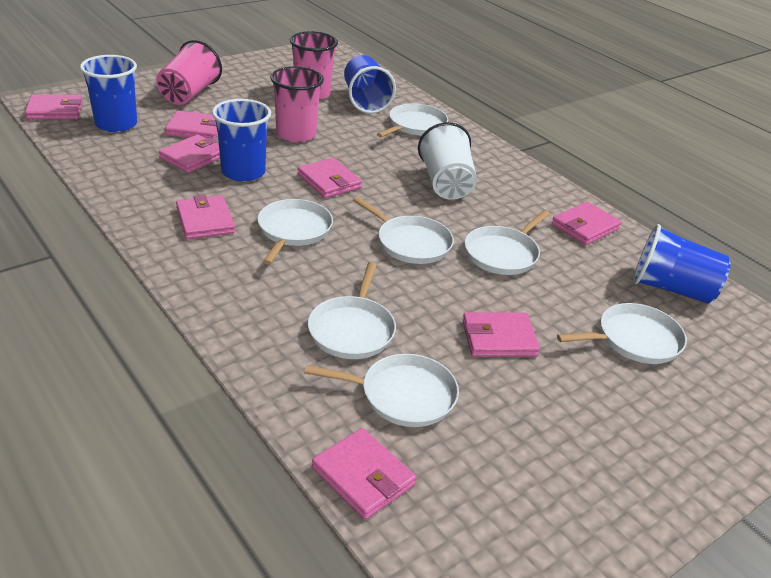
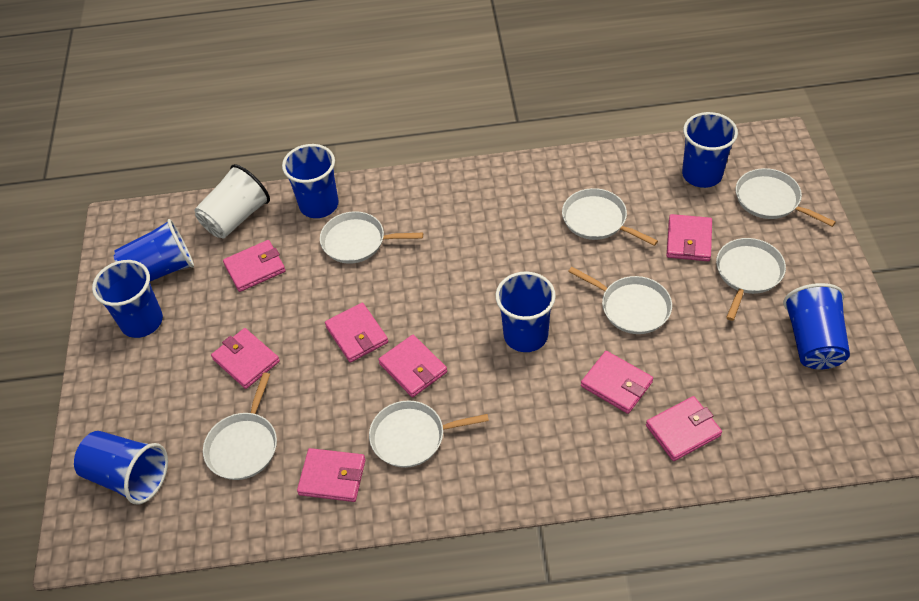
blue cup: 4 -> 7
pink cup: 3 -> 0

